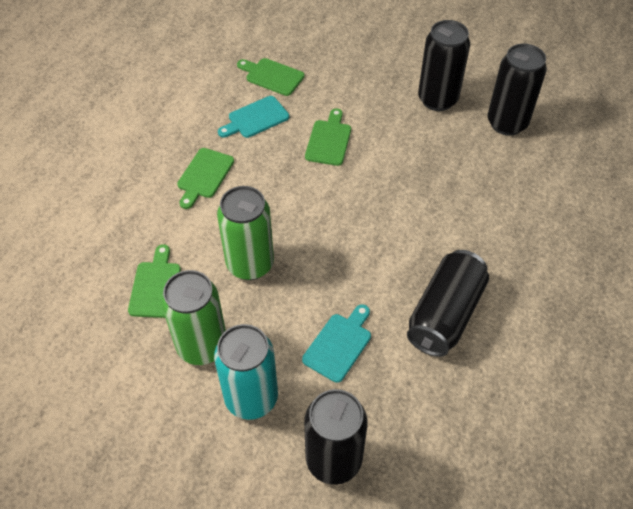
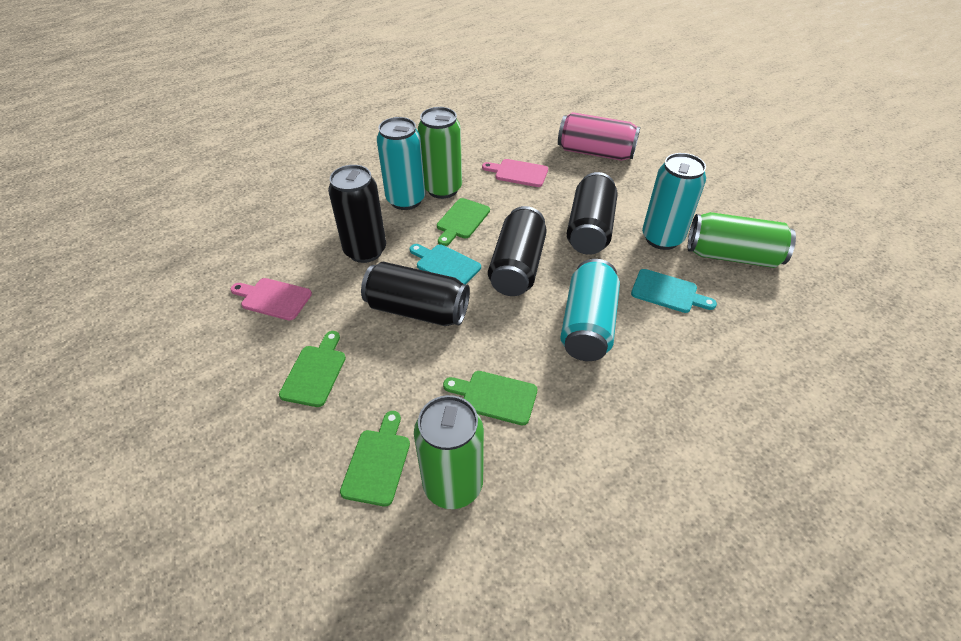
green can: 2 -> 3
pink can: 0 -> 1
pink cutting board: 0 -> 2
turquoise can: 1 -> 3

